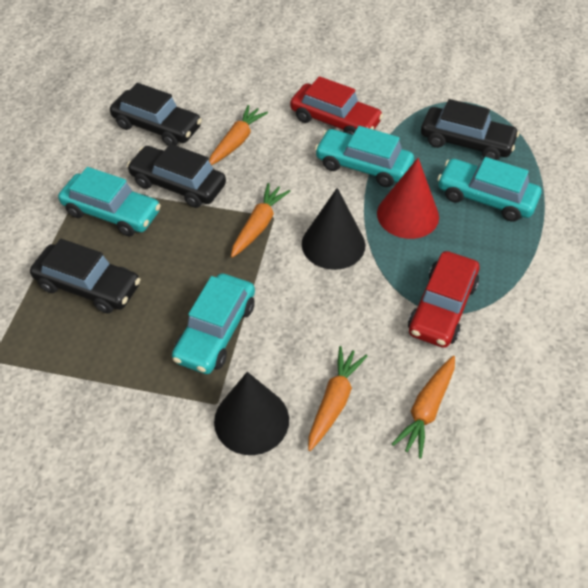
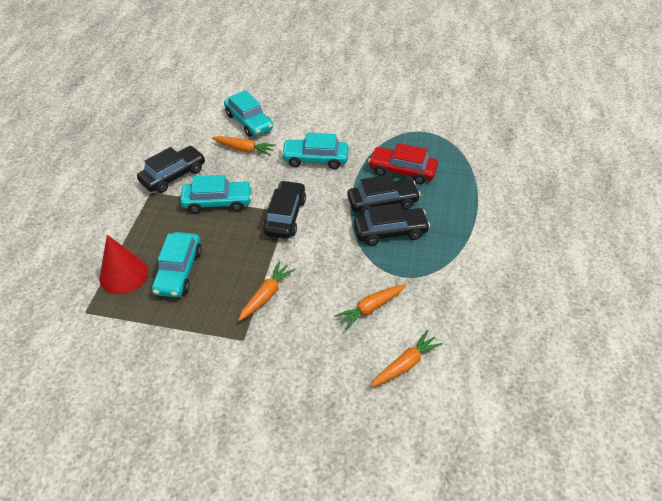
black cone: 2 -> 0
red car: 2 -> 1

